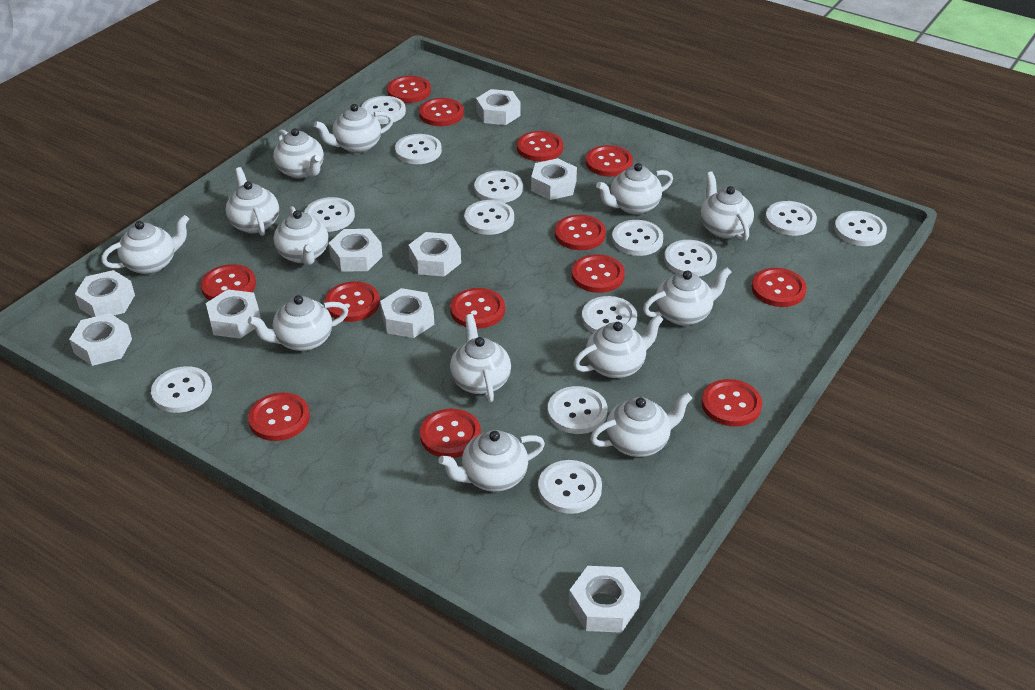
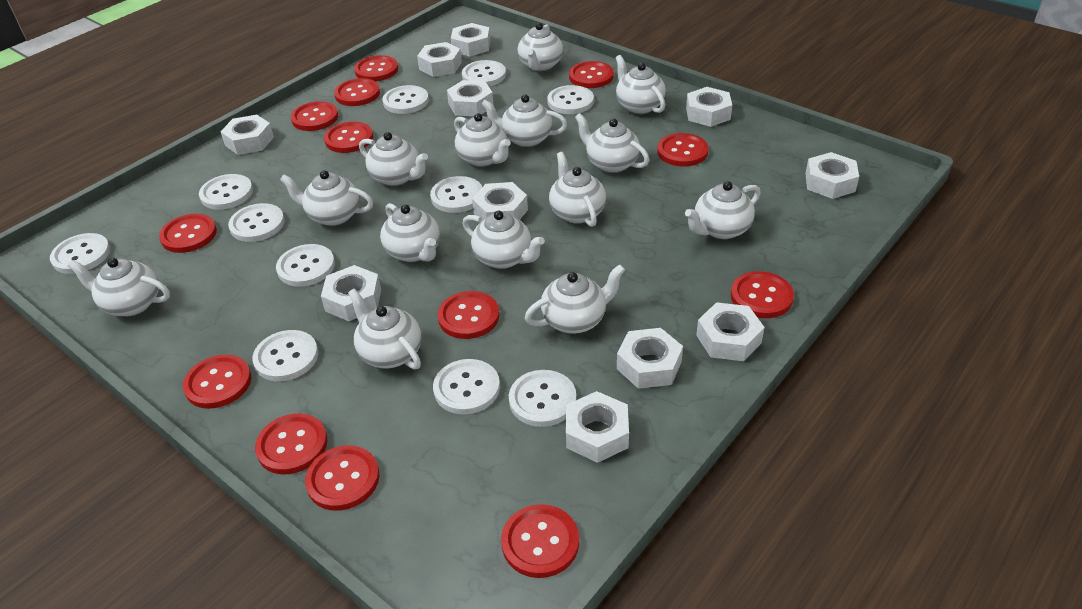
white button: 13 -> 11
white nut: 9 -> 11
white teapot: 13 -> 14

